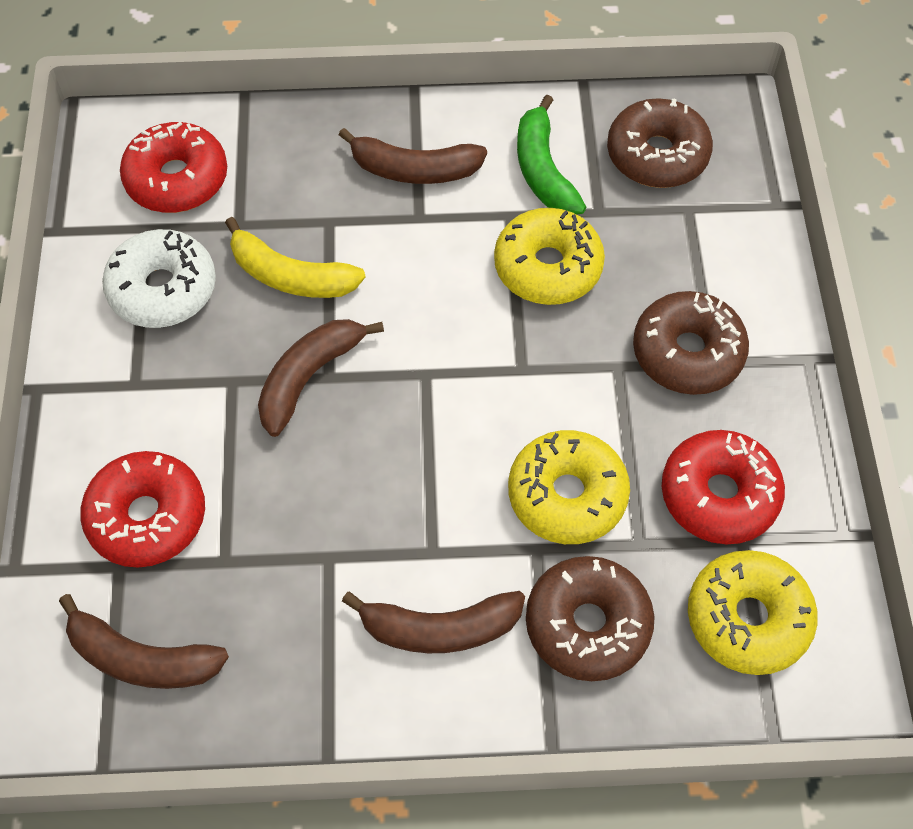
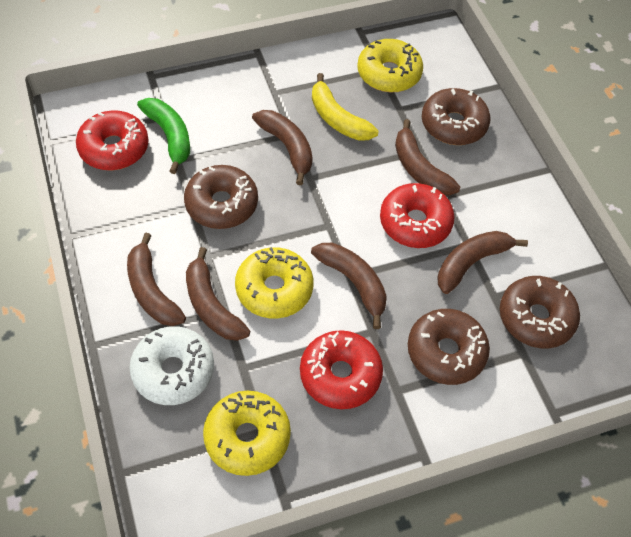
brown banana: 4 -> 6
brown donut: 3 -> 4

